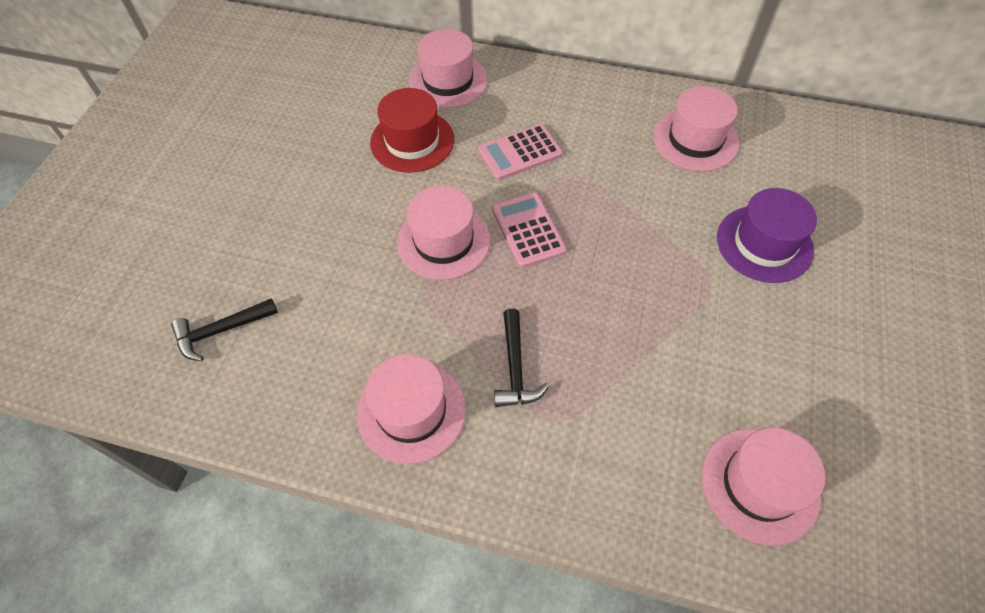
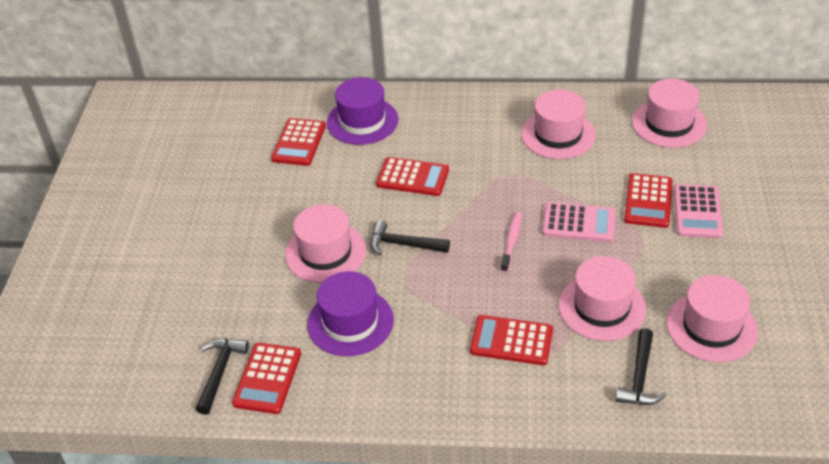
black hammer: 2 -> 3
pink toothbrush: 0 -> 1
purple hat: 1 -> 2
red calculator: 0 -> 5
red hat: 1 -> 0

